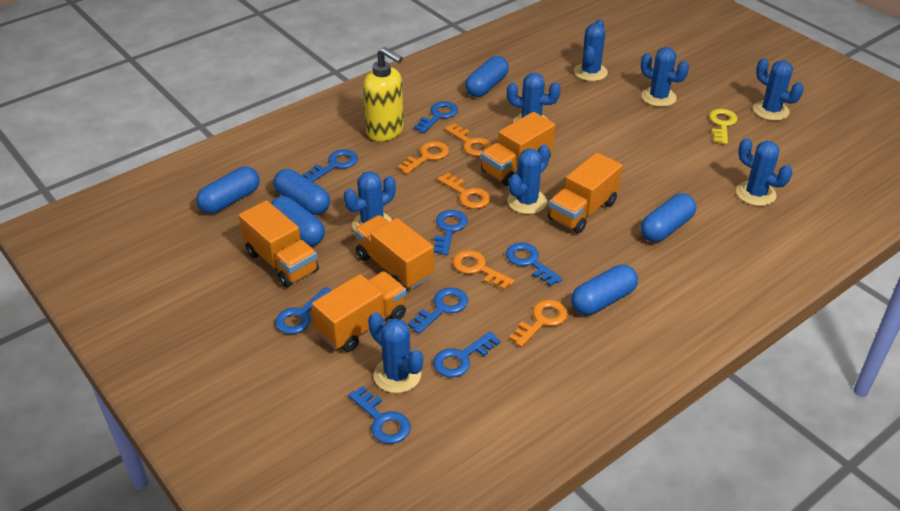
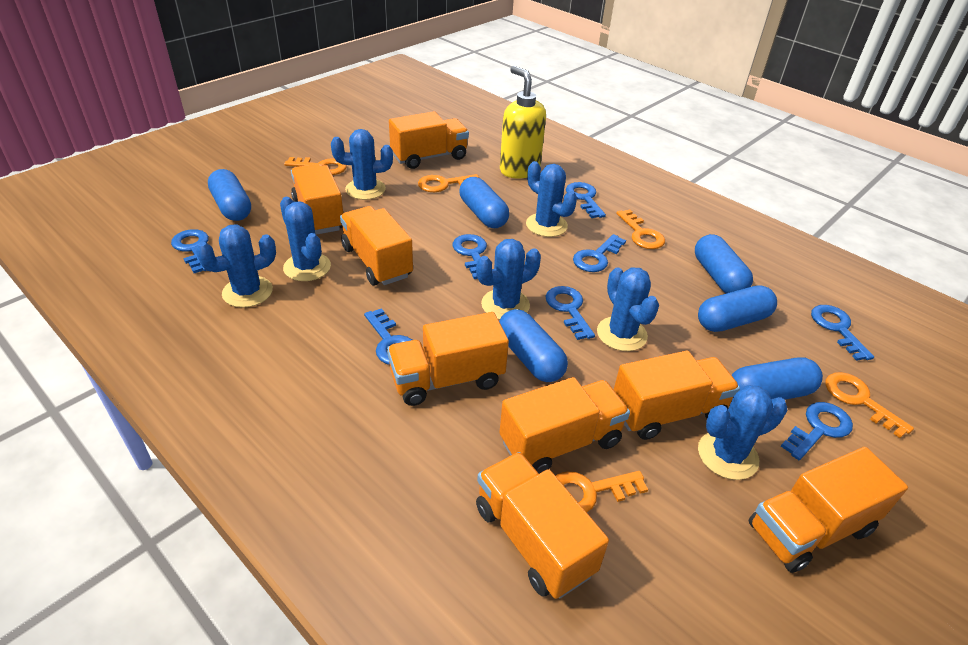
blue cactus: 8 -> 7
orange truck: 5 -> 8
yellow key: 1 -> 0

